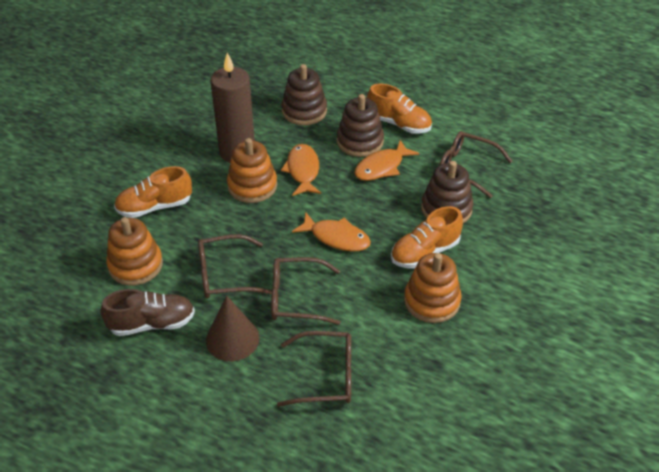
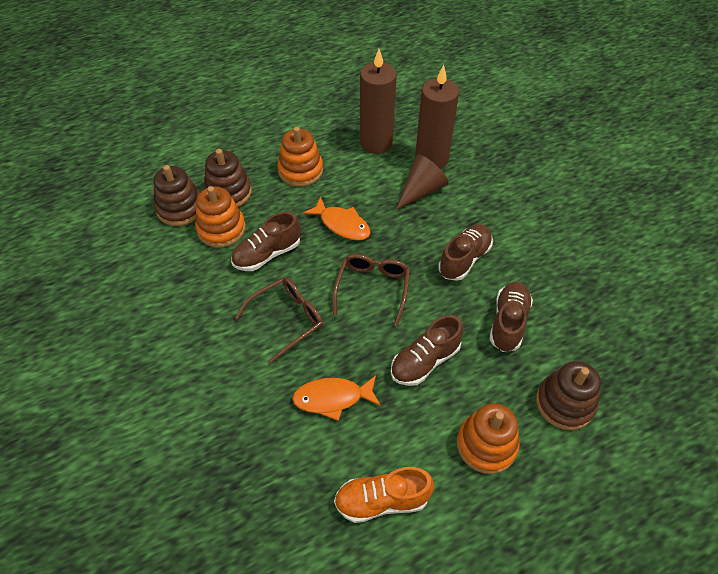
brown candle: 1 -> 2
brown glasses: 4 -> 2
brown shoe: 1 -> 4
orange fish: 3 -> 2
orange shoe: 3 -> 1

